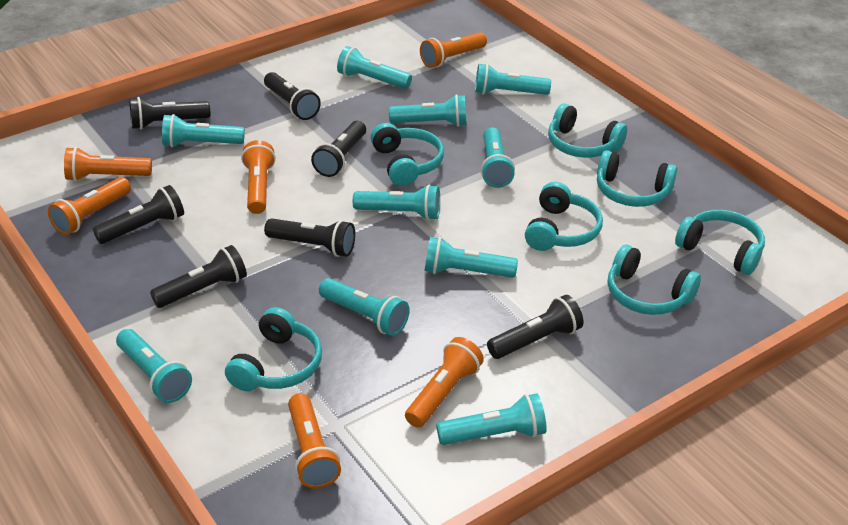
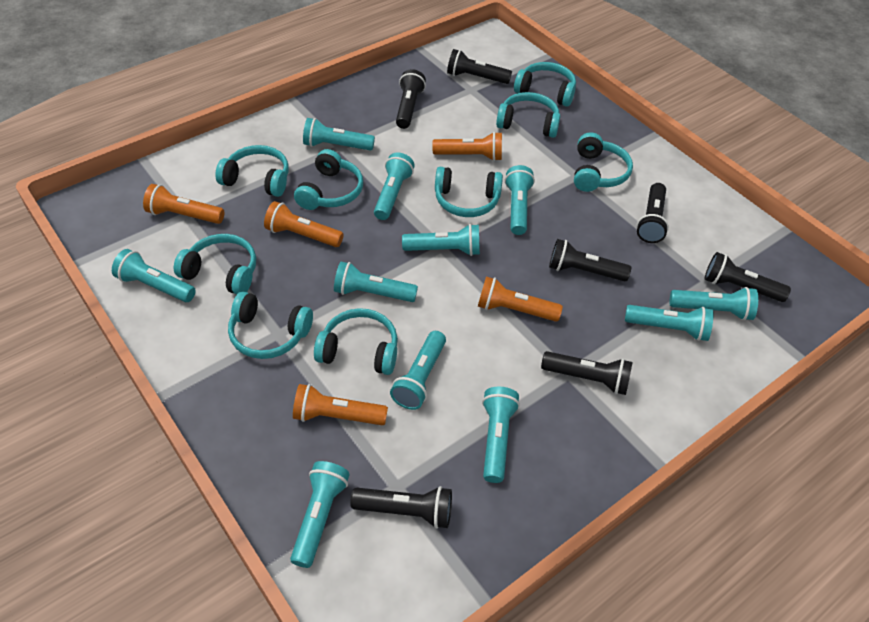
orange flashlight: 6 -> 5
turquoise flashlight: 10 -> 11
turquoise headphones: 7 -> 9

